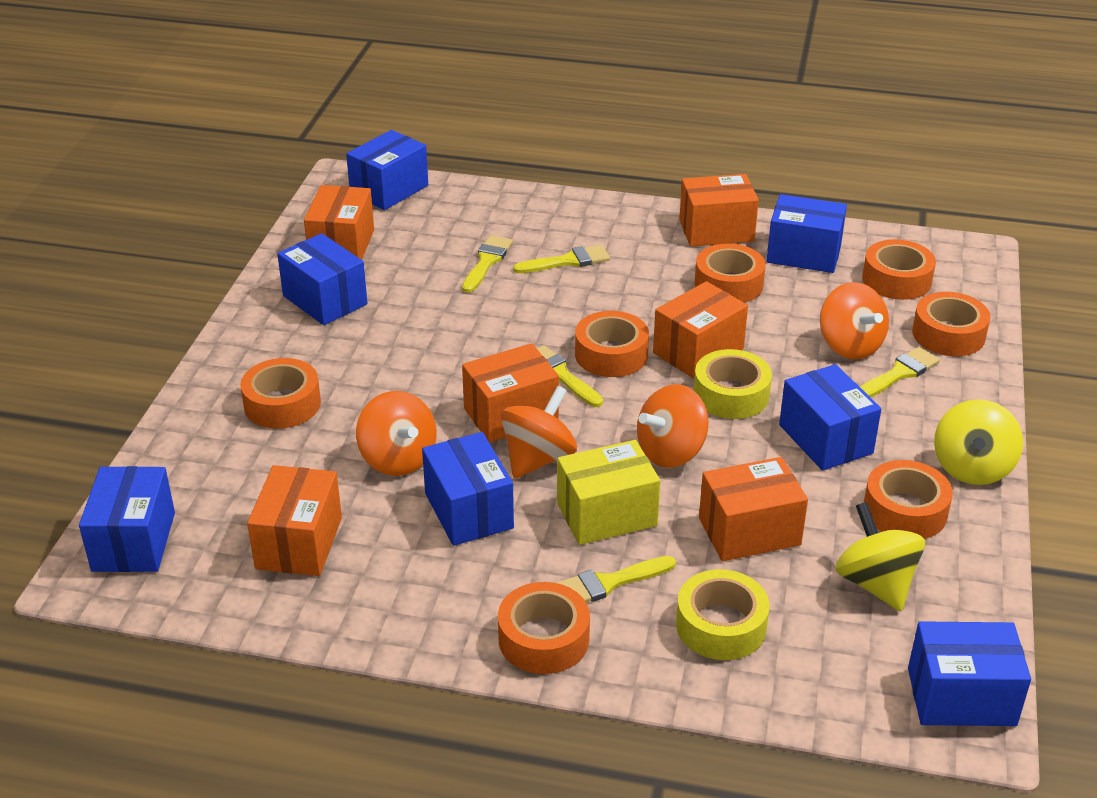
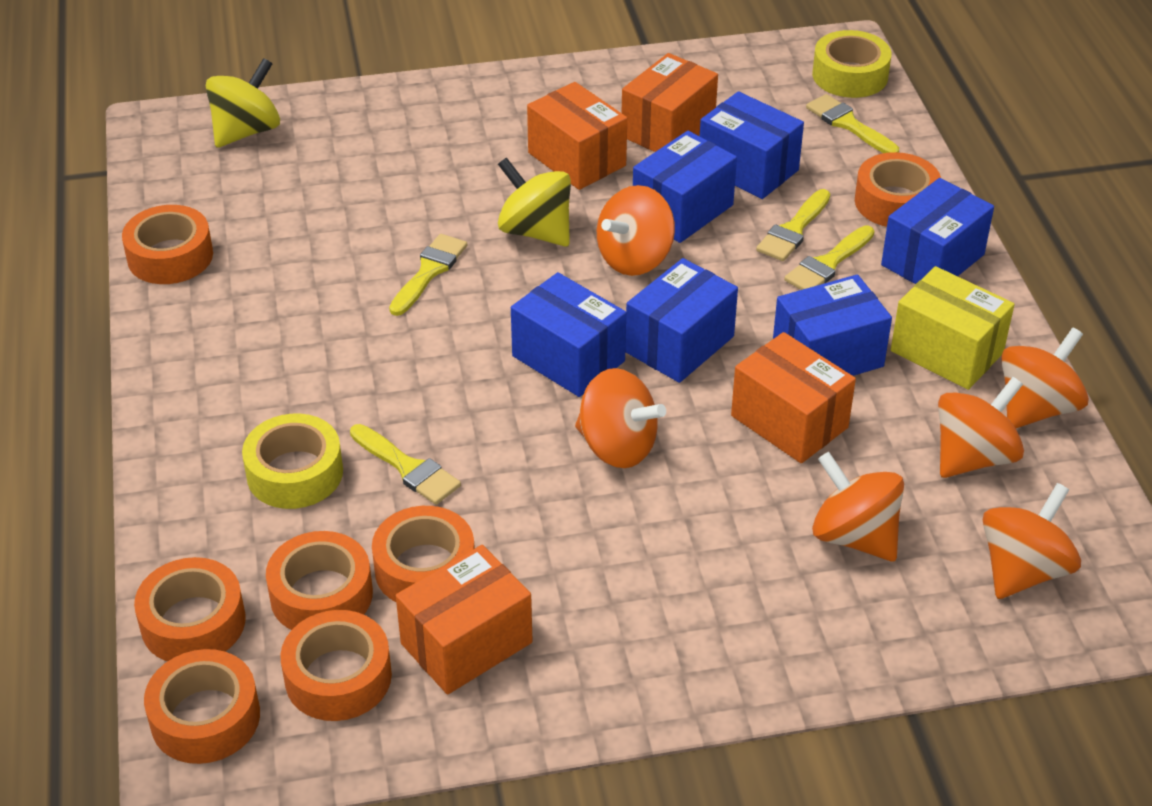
blue box: 7 -> 6
orange box: 6 -> 4
orange spinning top: 4 -> 6

